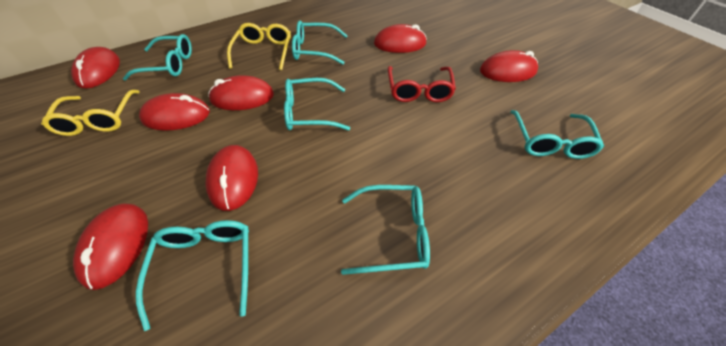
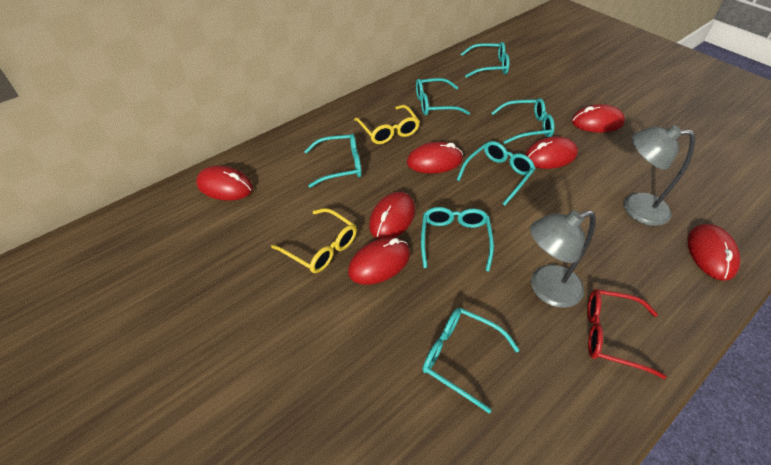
grey lamp: 0 -> 2
turquoise glasses: 6 -> 7

